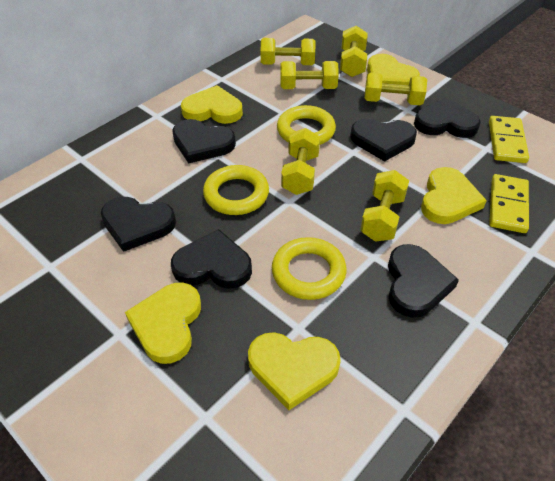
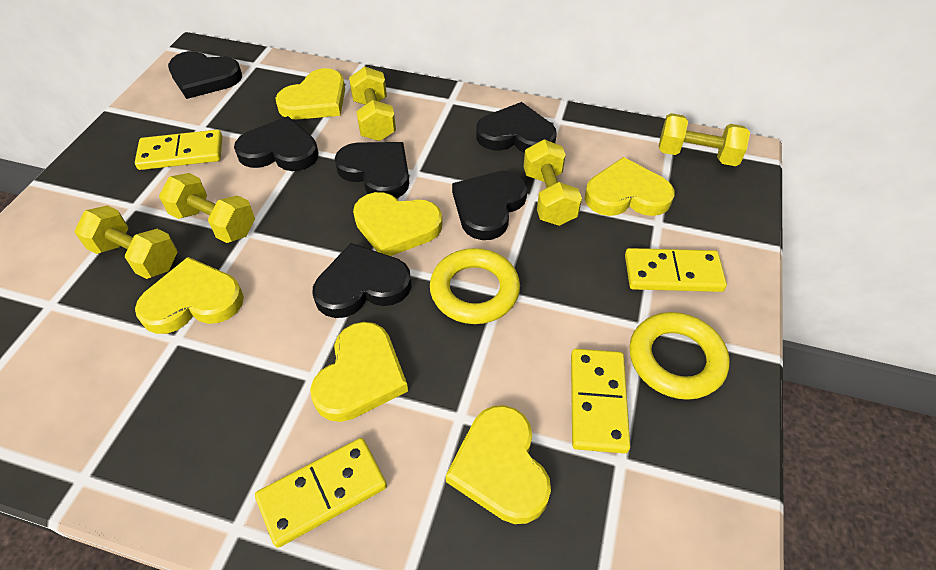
yellow domino: 2 -> 4
yellow dumbbell: 6 -> 5
yellow heart: 5 -> 6
yellow ring: 3 -> 2

